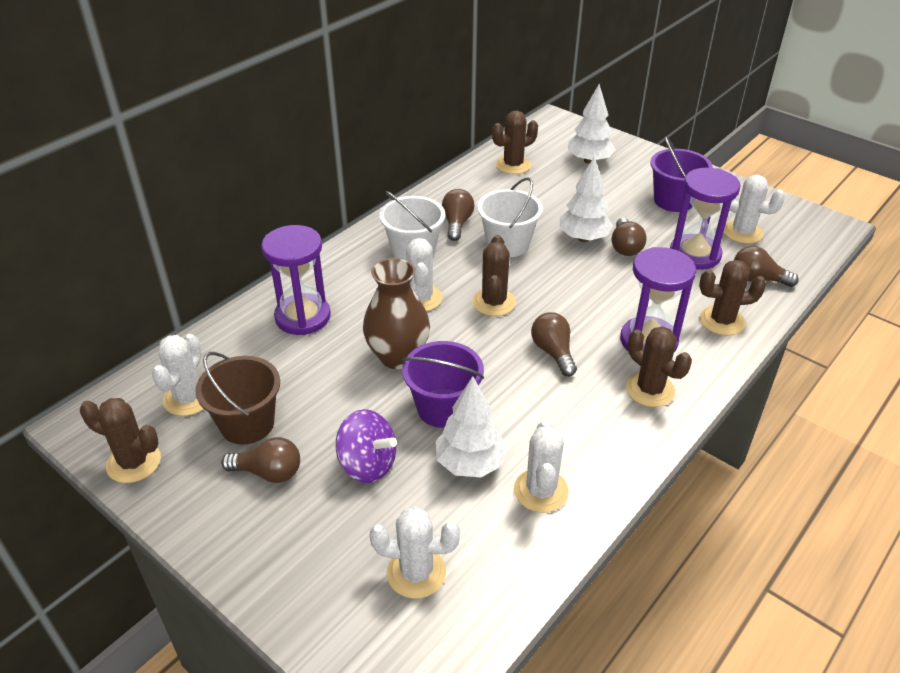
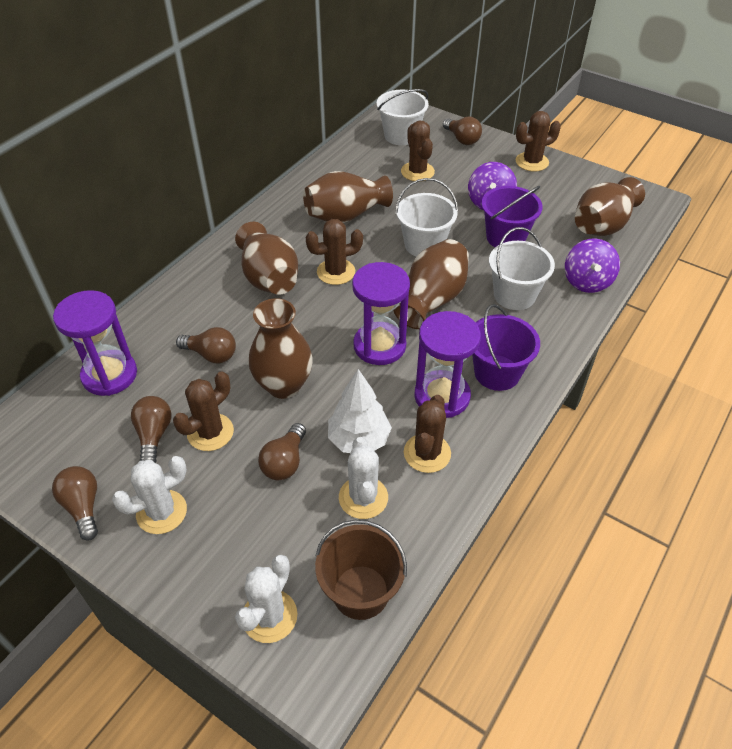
brown vase: 1 -> 5
purple spinning top: 1 -> 2
white bucket: 2 -> 3
white cactus: 5 -> 3
white tree: 3 -> 1

